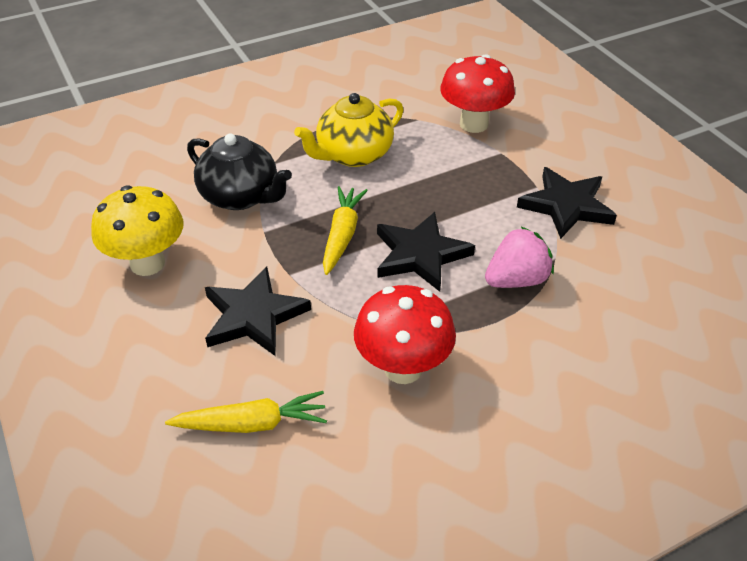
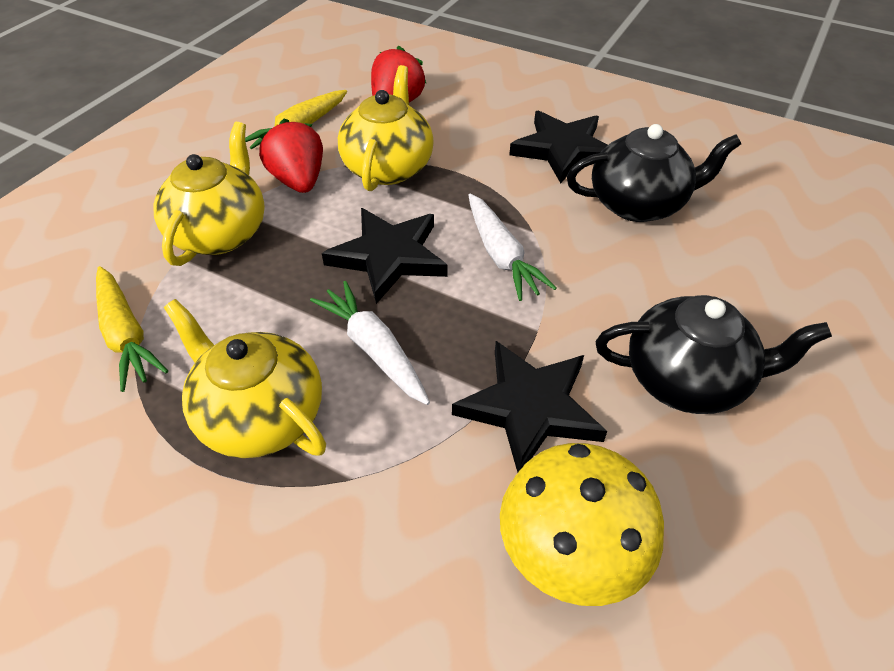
black teapot: 1 -> 2
pink strawberry: 1 -> 0
red mushroom: 2 -> 0
red strawberry: 0 -> 2
white carrot: 0 -> 2
yellow teapot: 1 -> 3

